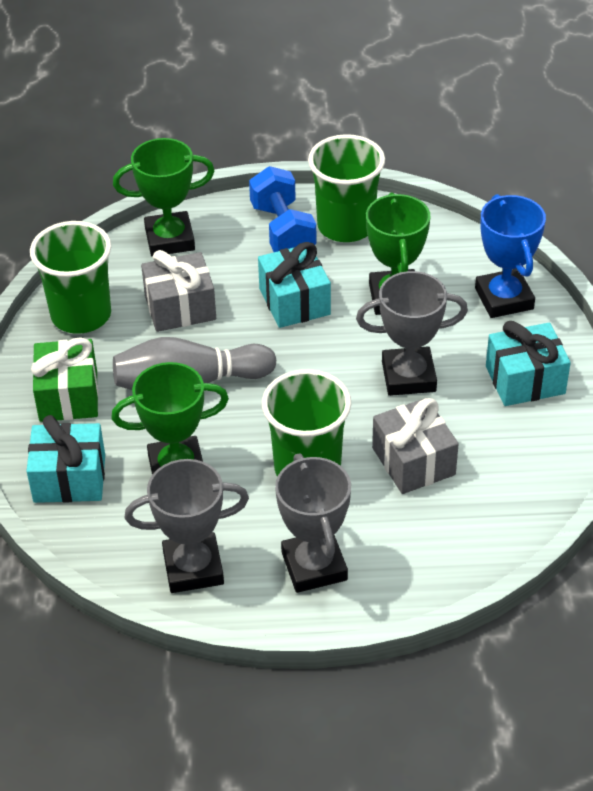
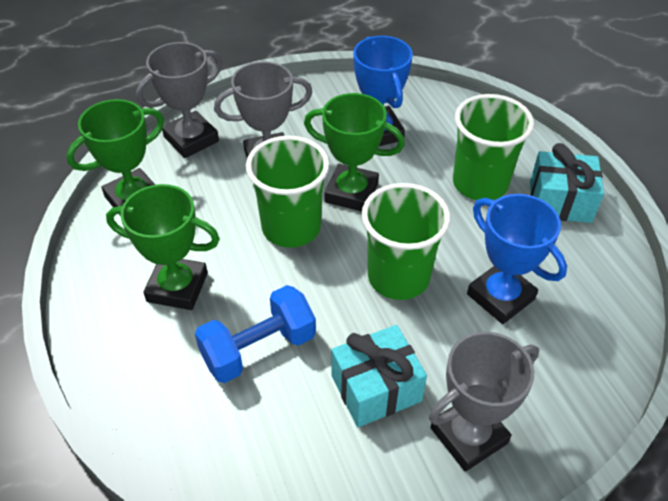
blue trophy: 1 -> 2
green gift: 1 -> 0
grey bowling pin: 1 -> 0
grey gift: 2 -> 0
turquoise gift: 3 -> 2

